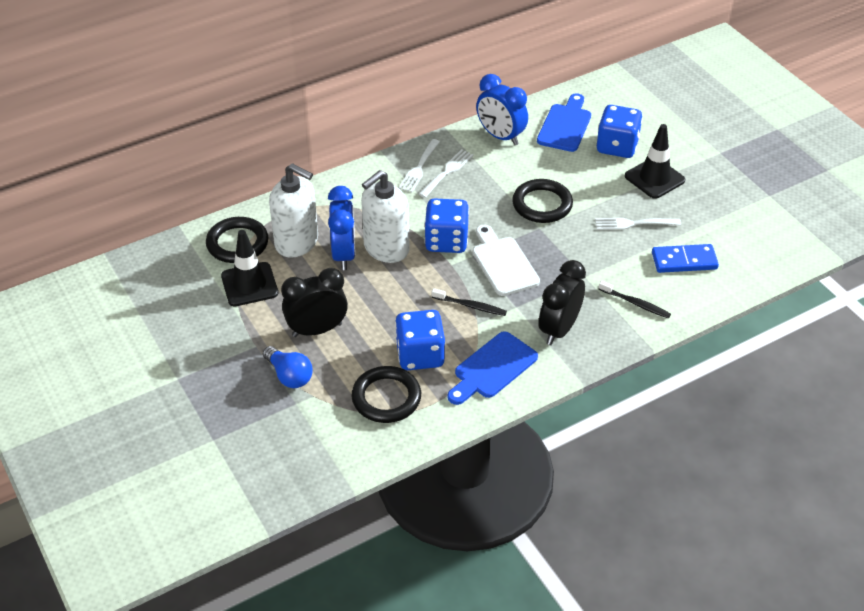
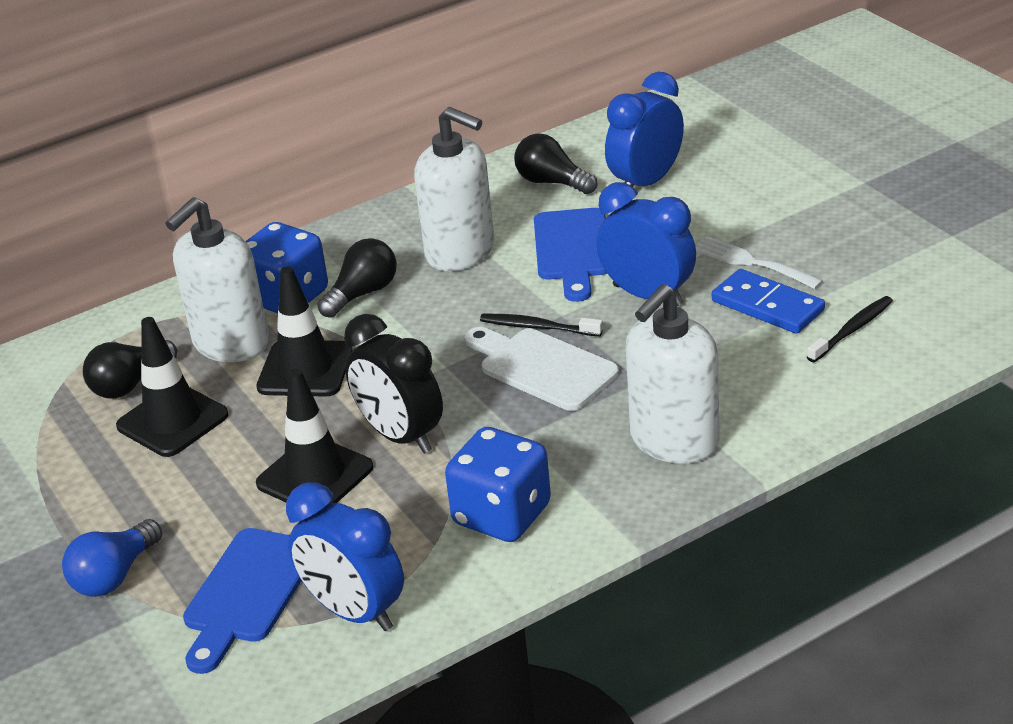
black clock: 2 -> 1
black light bulb: 0 -> 3
black ring: 3 -> 0
black traffic cone: 2 -> 3
blue clock: 2 -> 3
blue dice: 3 -> 2
white fork: 3 -> 1
white soap dispenser: 2 -> 3

